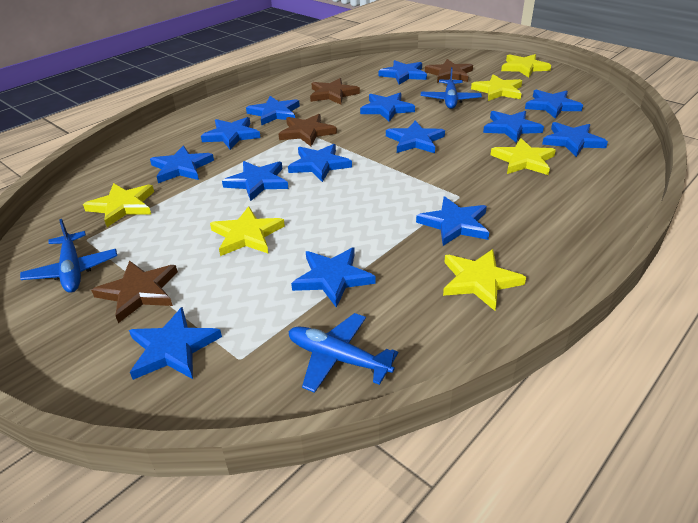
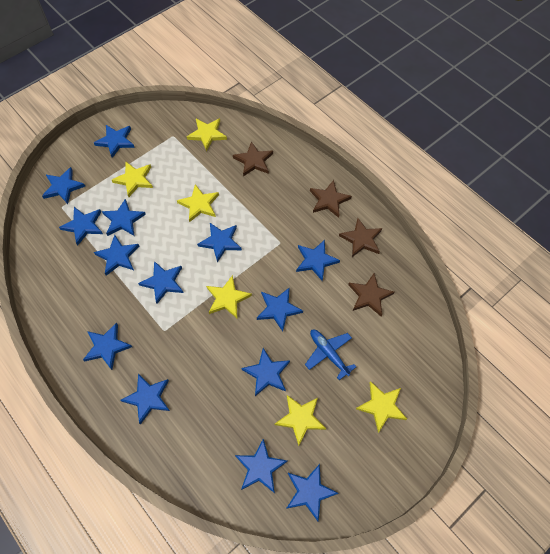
blue plane: 3 -> 1

